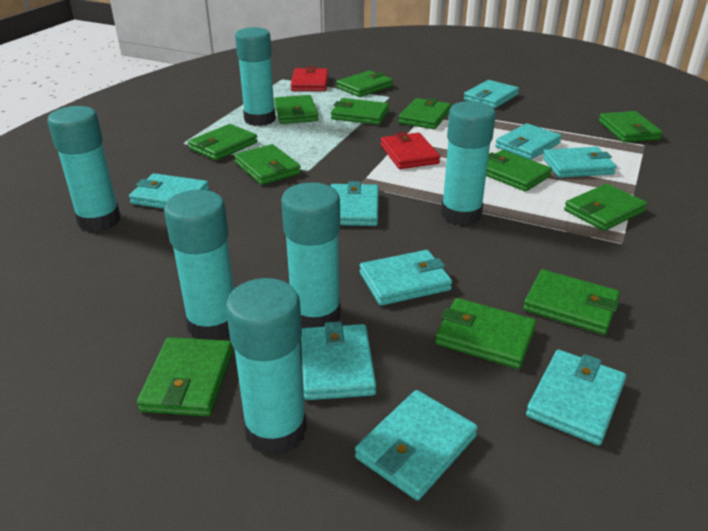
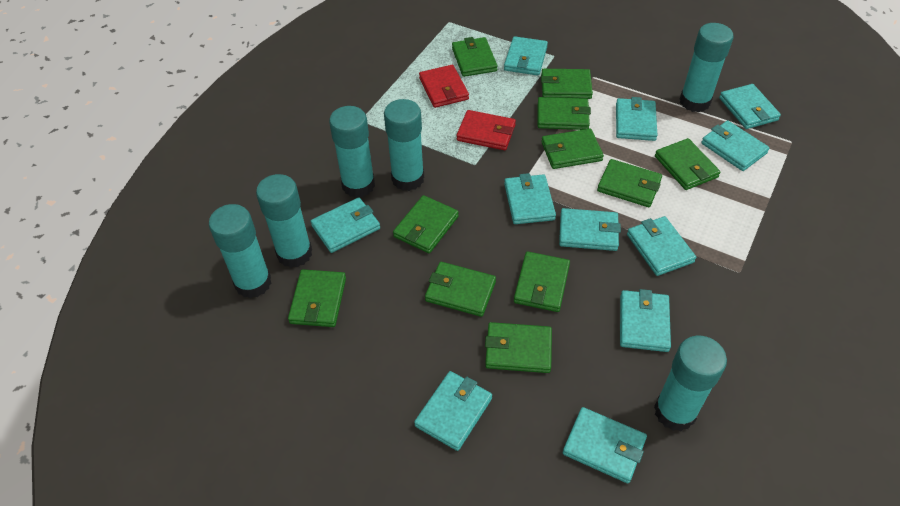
green wallet: 12 -> 11
turquoise wallet: 9 -> 11

